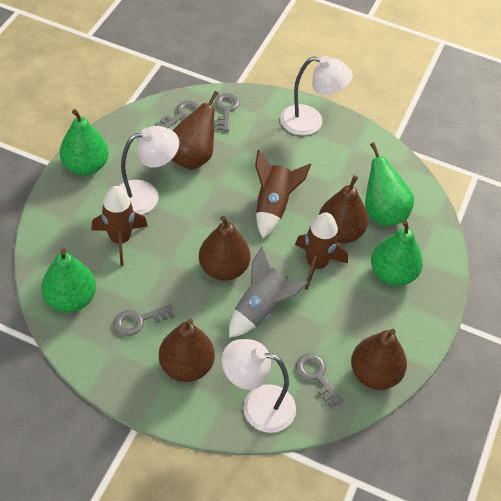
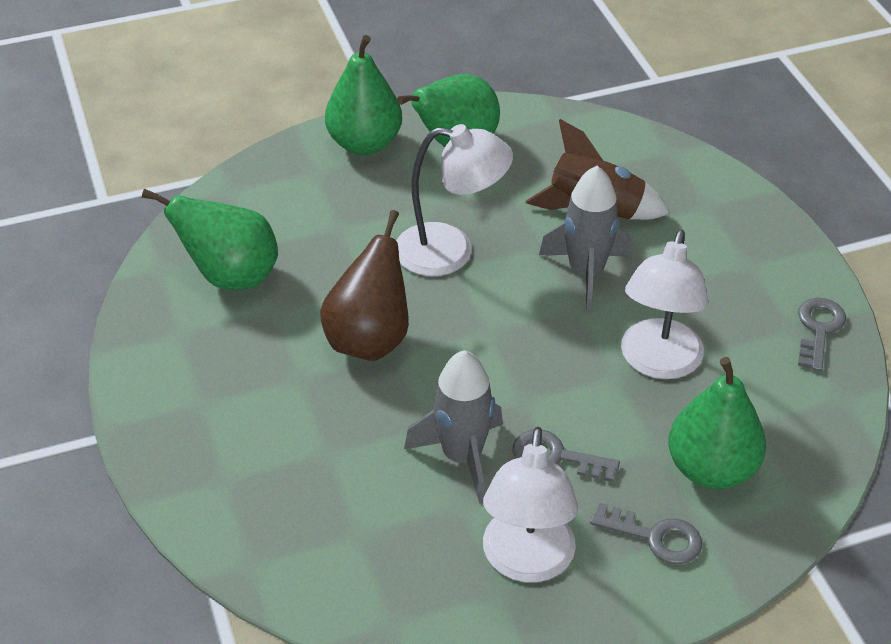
brown pear: 5 -> 1
brown rocket: 3 -> 1
grey key: 4 -> 3
grey rocket: 1 -> 2

